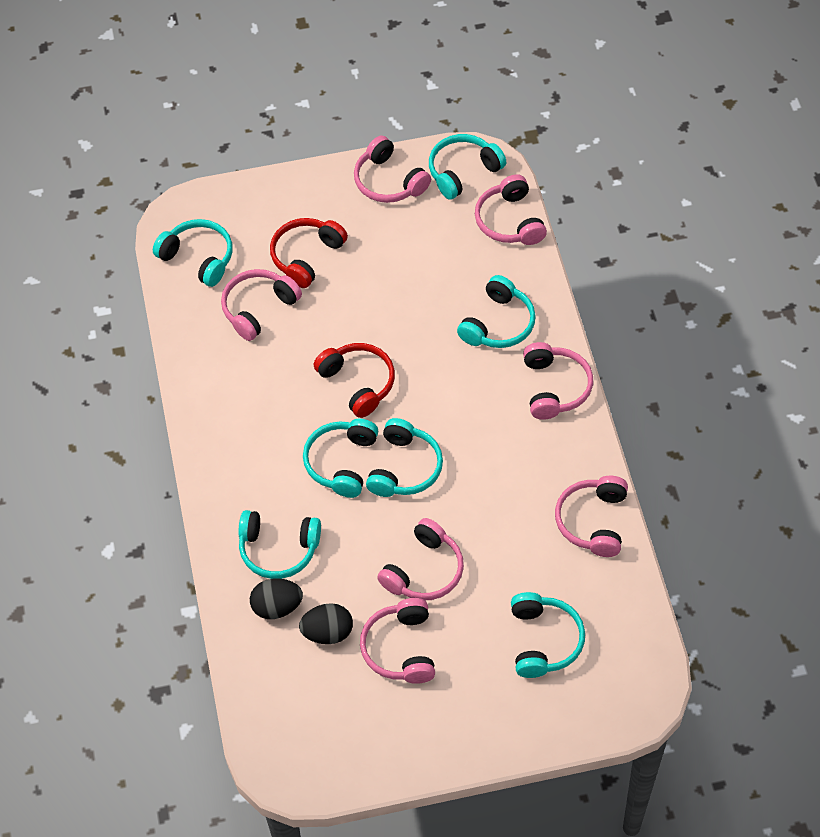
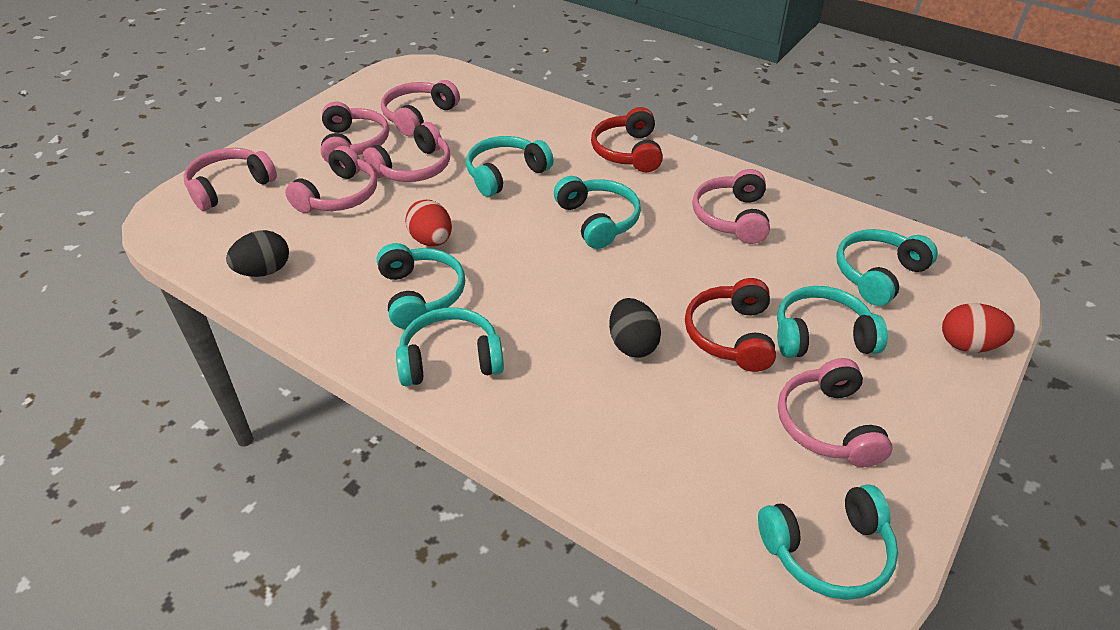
red egg: 0 -> 2

